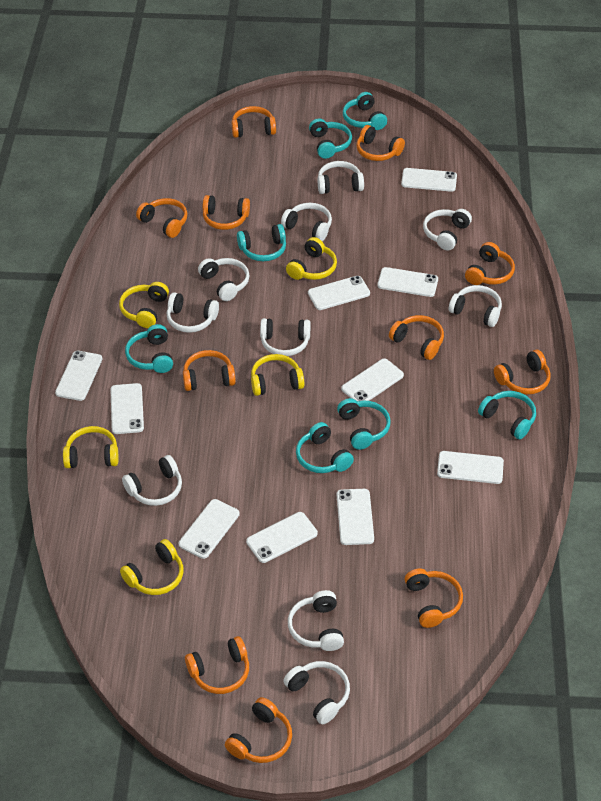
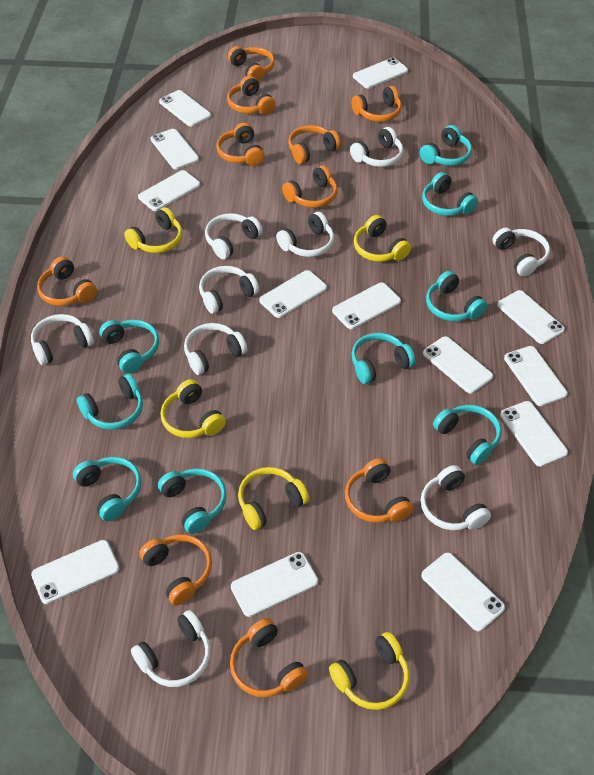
orange headphones: 11 -> 10
turquoise headphones: 7 -> 9
white headphones: 10 -> 9
white phone: 10 -> 13

